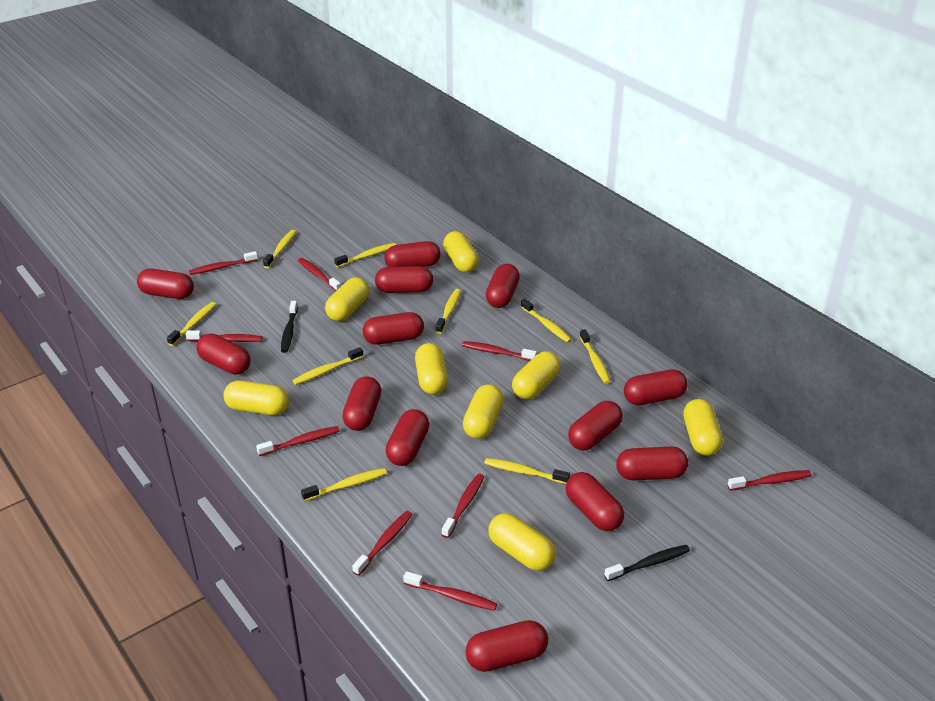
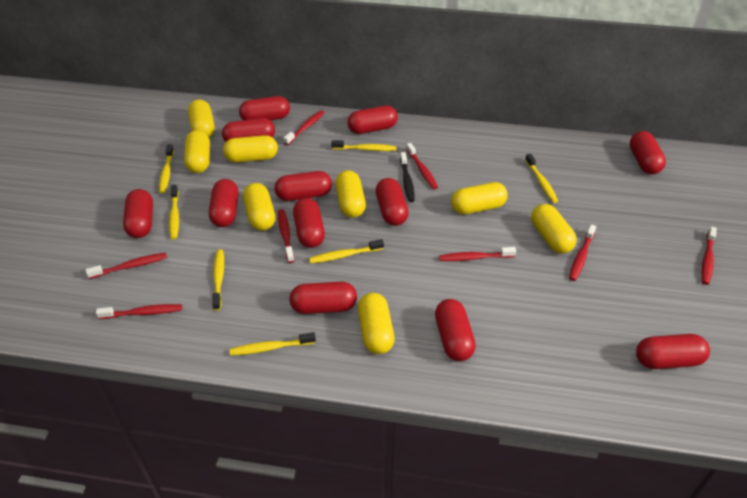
black toothbrush: 2 -> 1
red capsule: 13 -> 12
red toothbrush: 9 -> 8
yellow toothbrush: 9 -> 7

